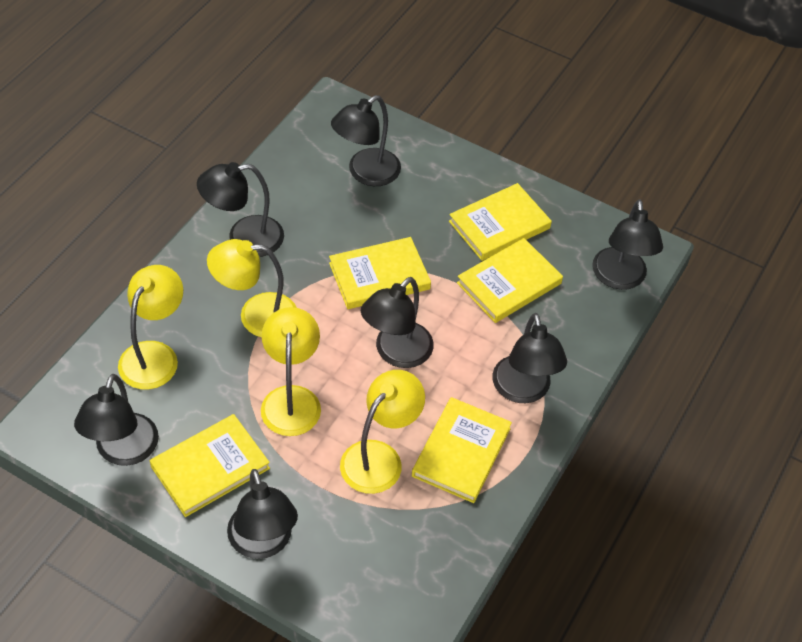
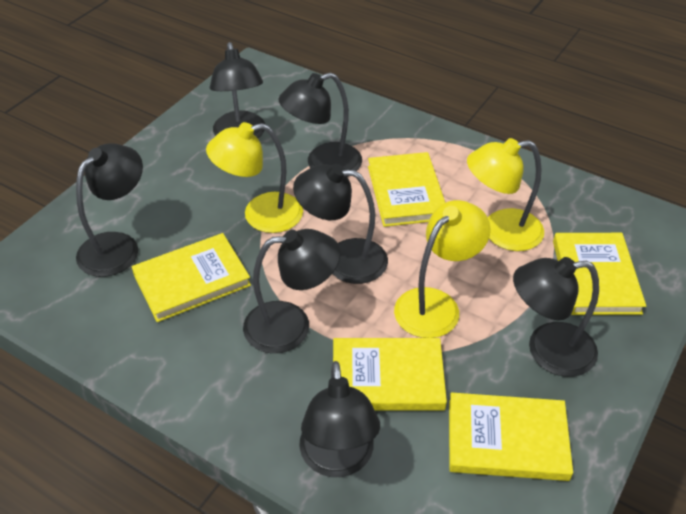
yellow lamp: 4 -> 3

